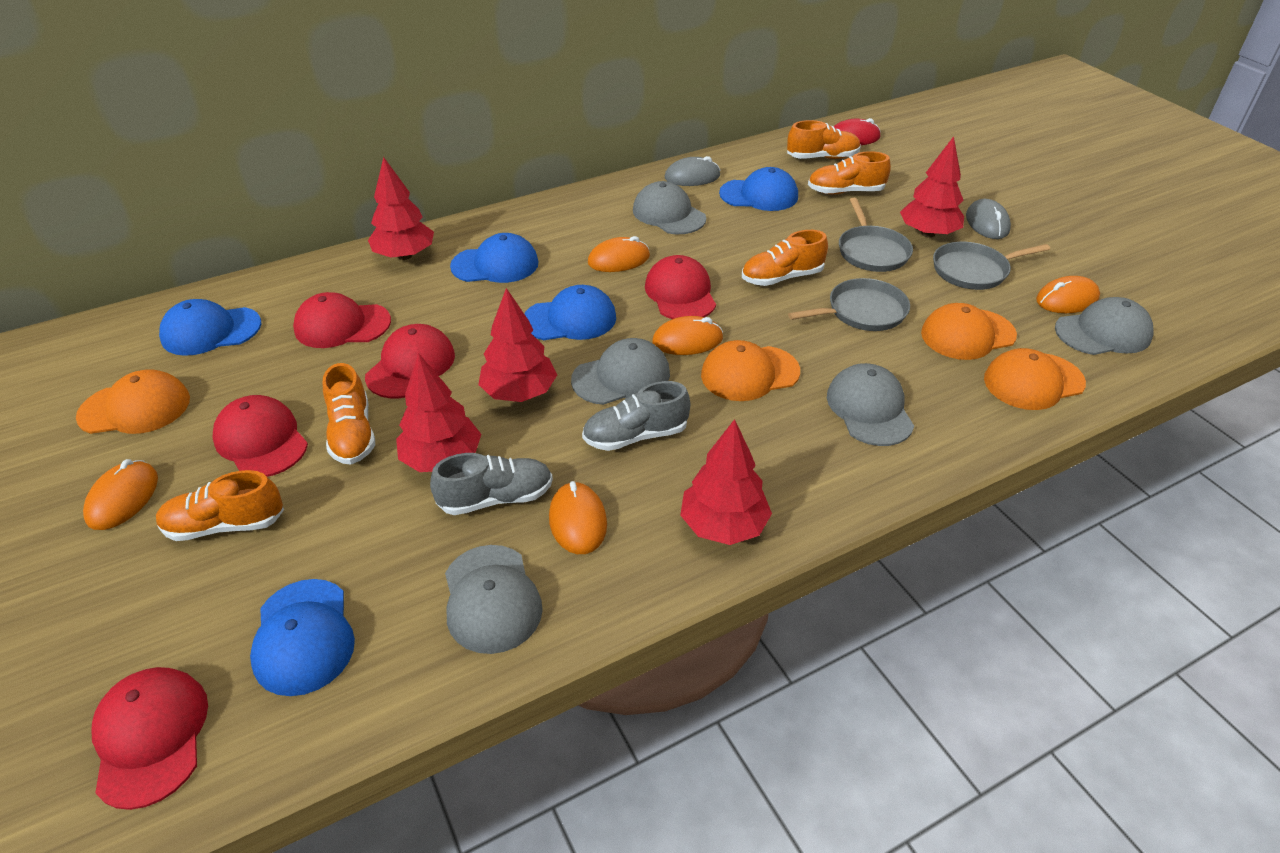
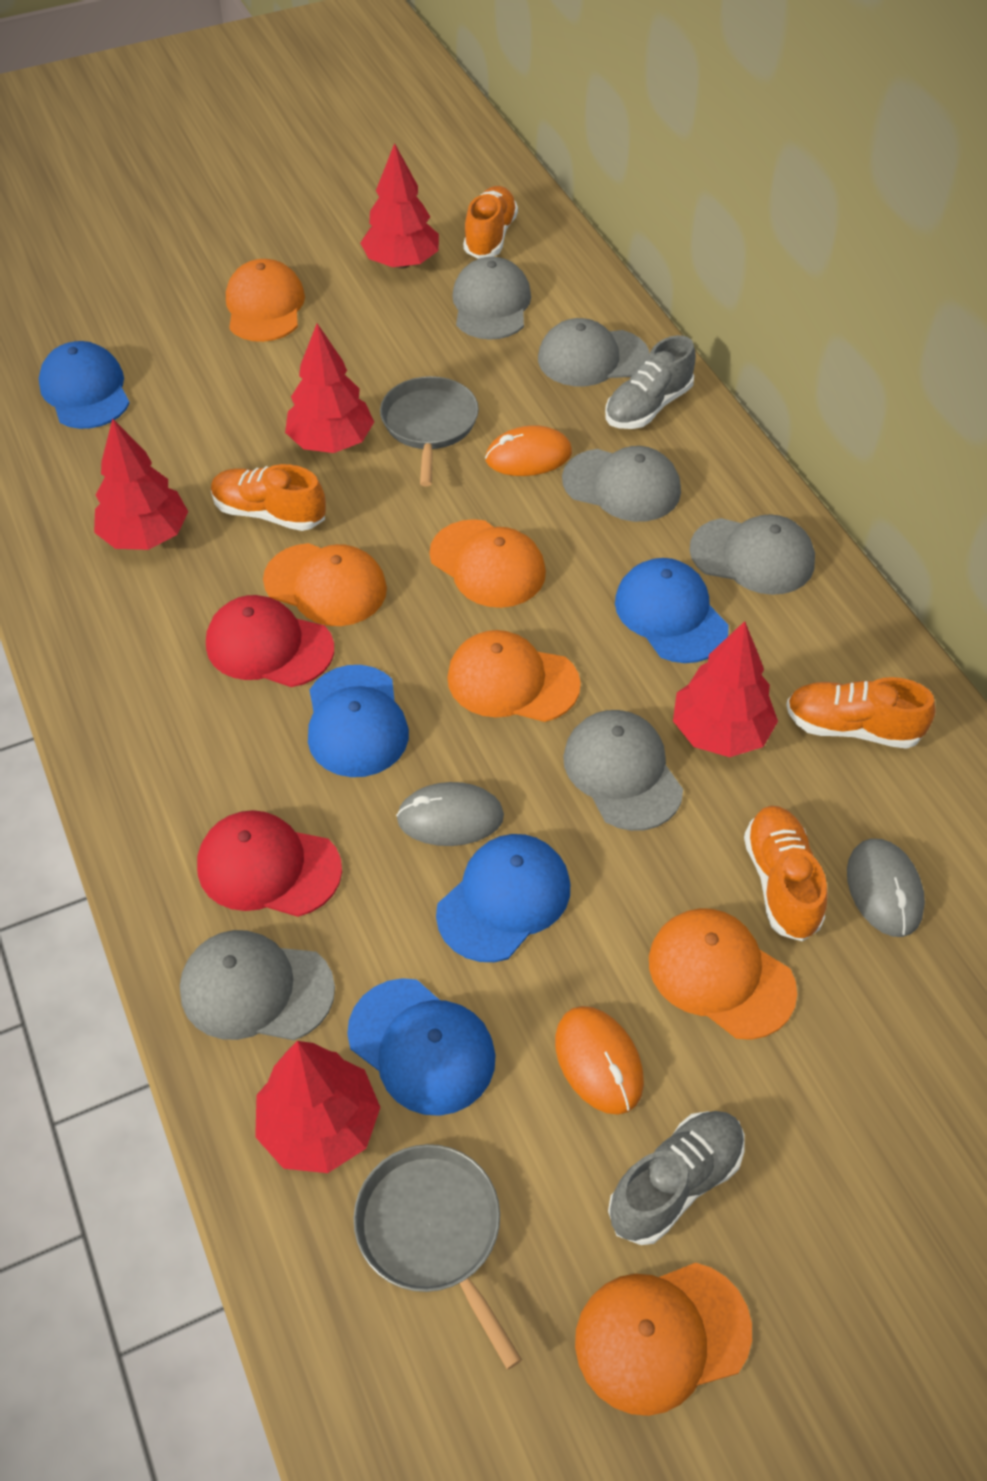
grey cap: 5 -> 6
grey pan: 3 -> 2
orange cap: 4 -> 6
orange mouse: 5 -> 2
orange shoe: 5 -> 4
red cap: 5 -> 2
red mouse: 1 -> 0

